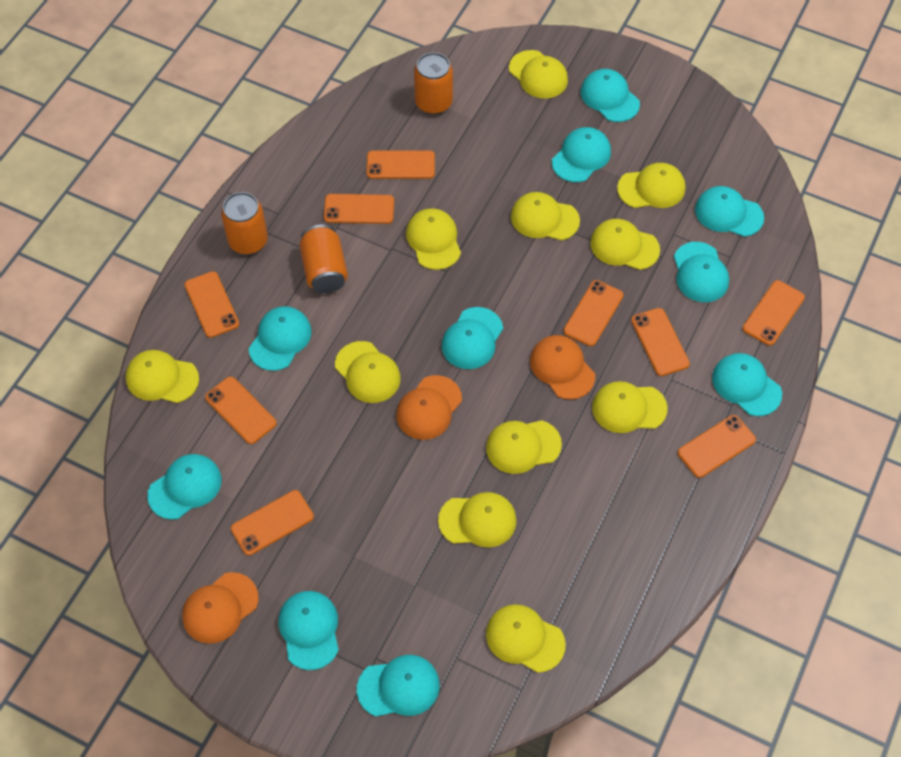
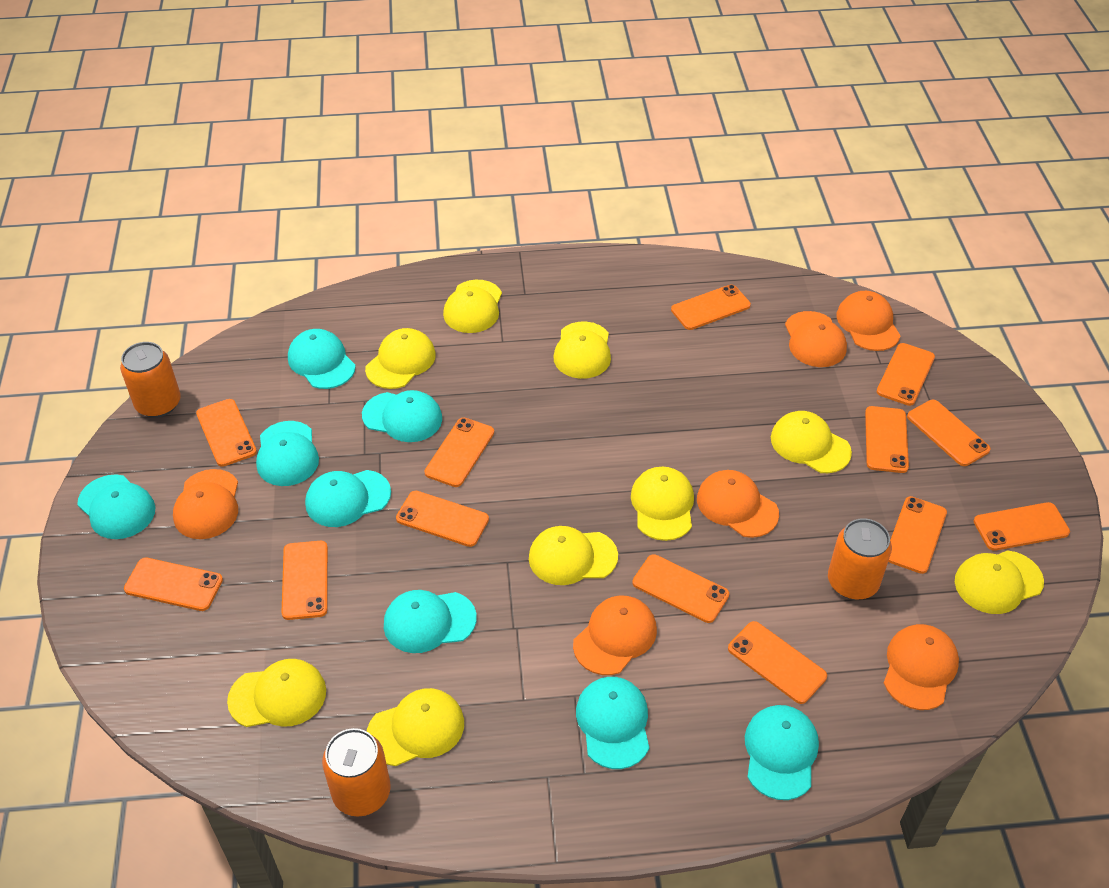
orange cap: 3 -> 6
orange phone: 9 -> 13
turquoise cap: 10 -> 8
yellow cap: 11 -> 9

